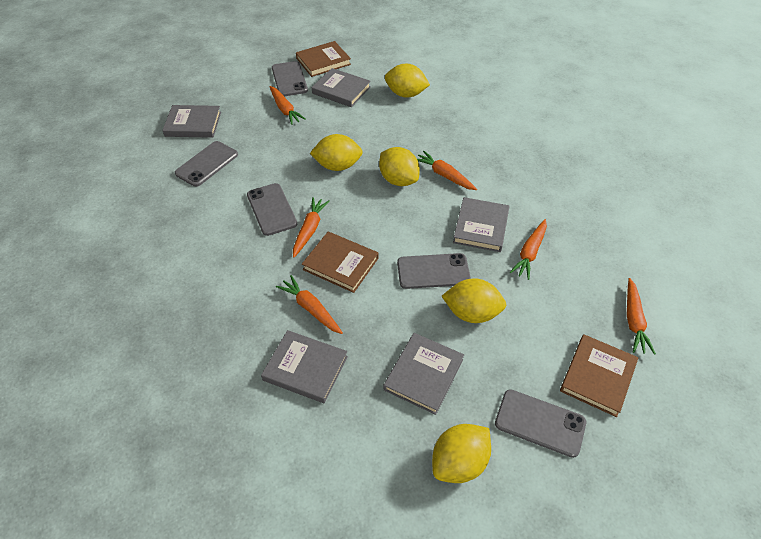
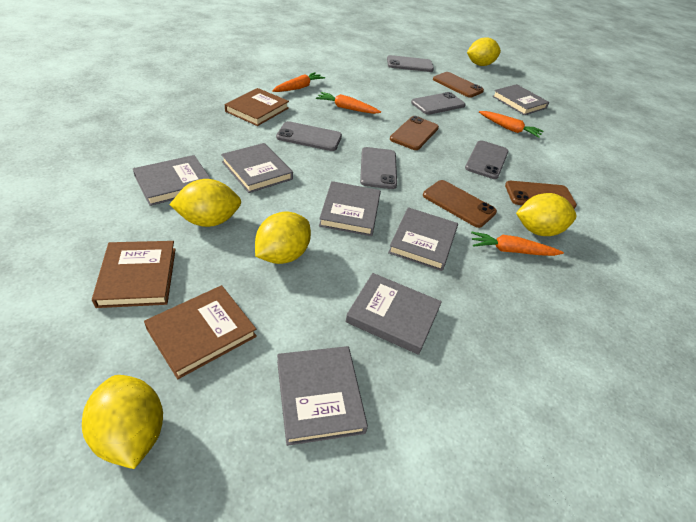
brown phone: 0 -> 4
grey book: 5 -> 7
orange carrot: 6 -> 4

